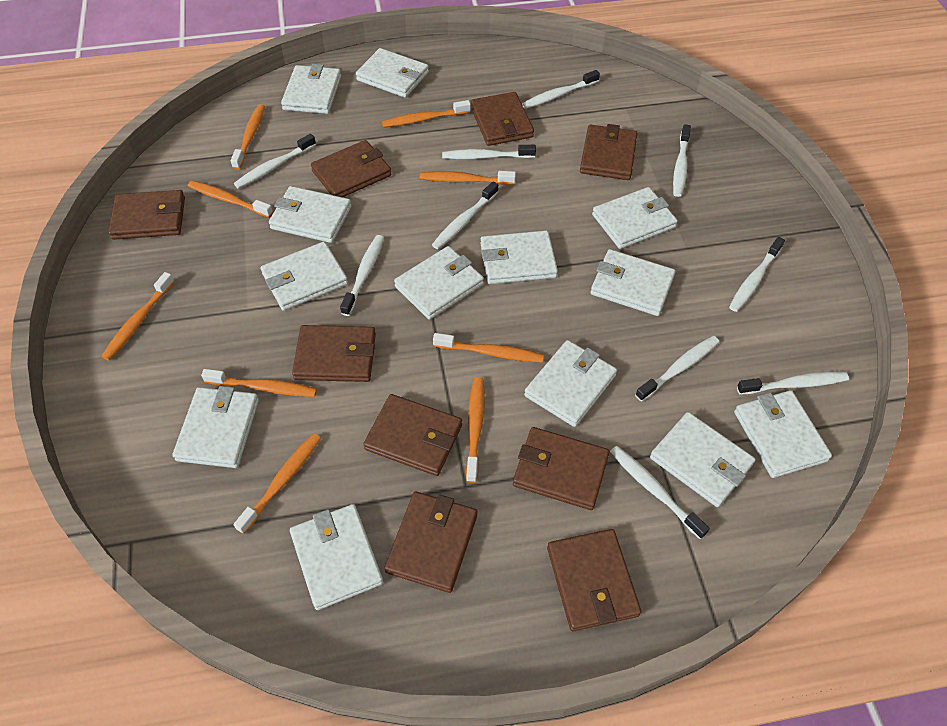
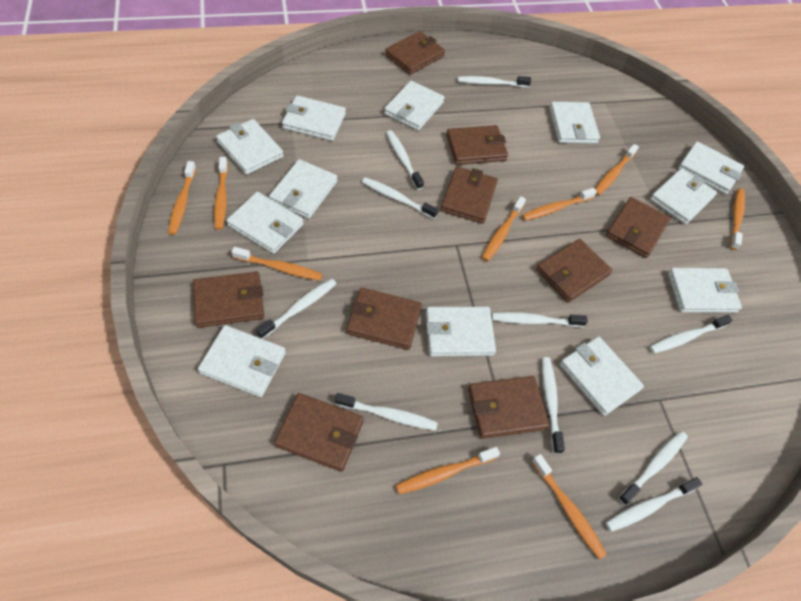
white wallet: 13 -> 12

